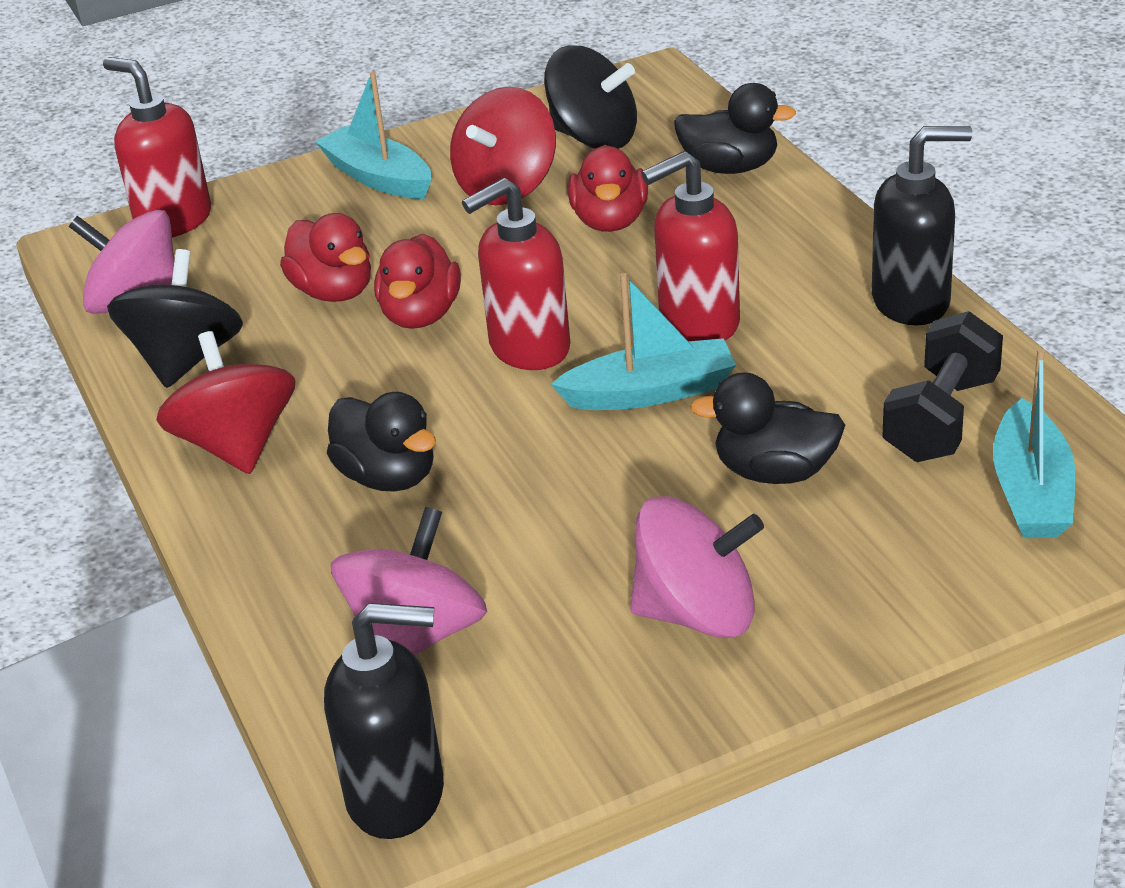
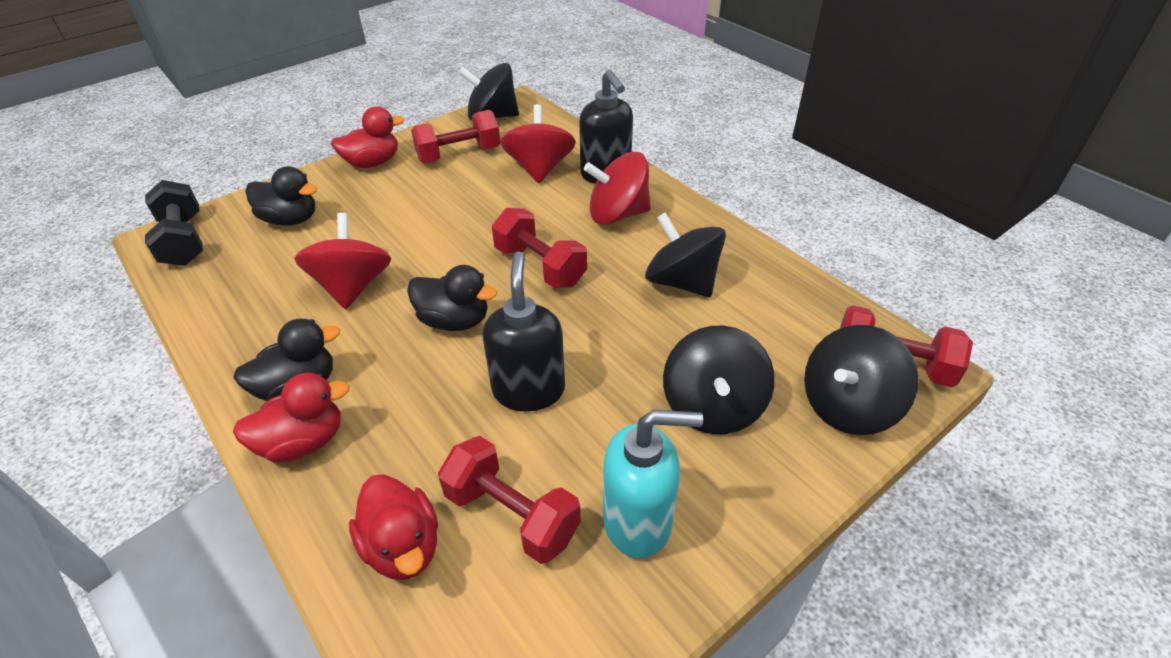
black spinning top: 2 -> 4
pink spinning top: 3 -> 0
red dumbbell: 0 -> 4
red soap dispenser: 3 -> 0
red spinning top: 2 -> 3
turquoise boat: 3 -> 0
turquoise soap dispenser: 0 -> 1

